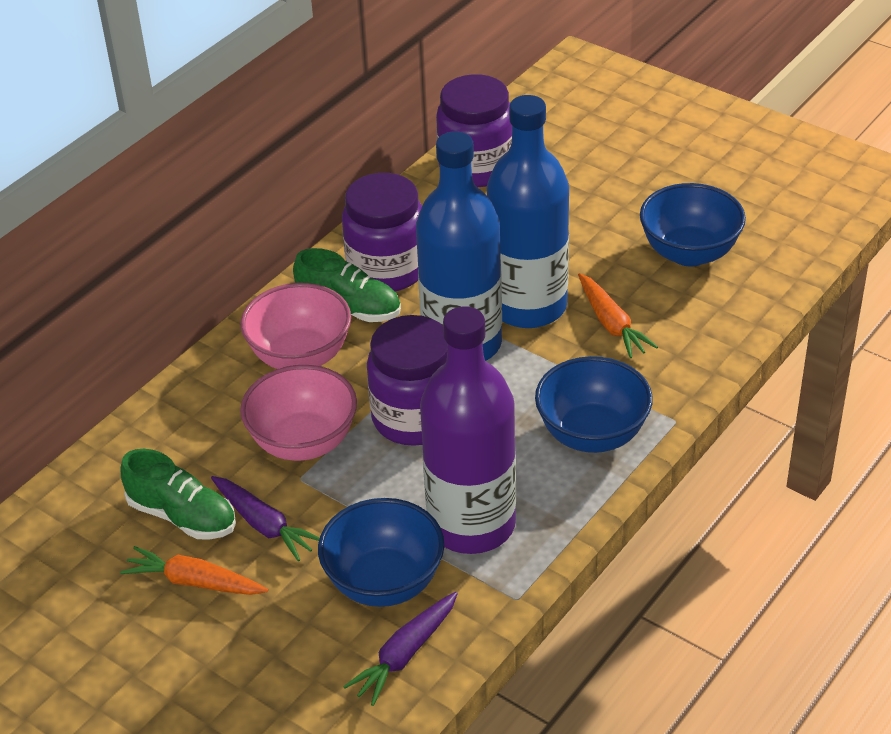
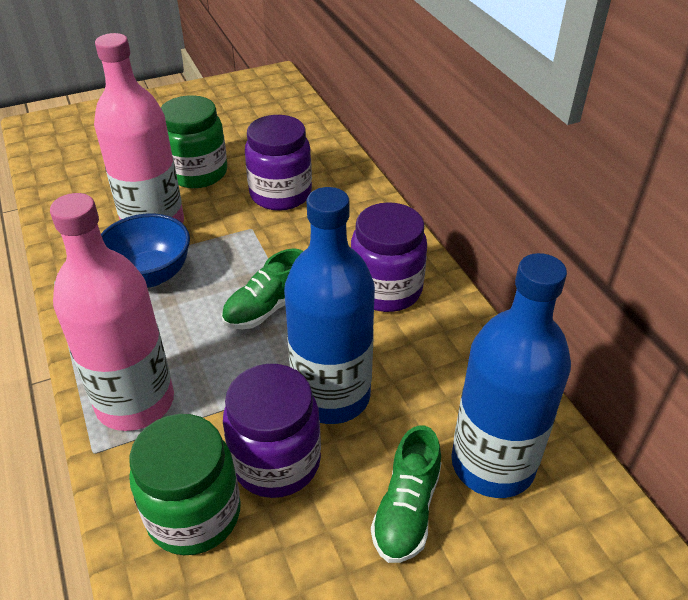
blue bowl: 3 -> 1
green jar: 0 -> 2
orange carrot: 2 -> 0
pink bottle: 0 -> 2
pink bowl: 2 -> 0
purple bottle: 1 -> 0
purple carrot: 2 -> 0

